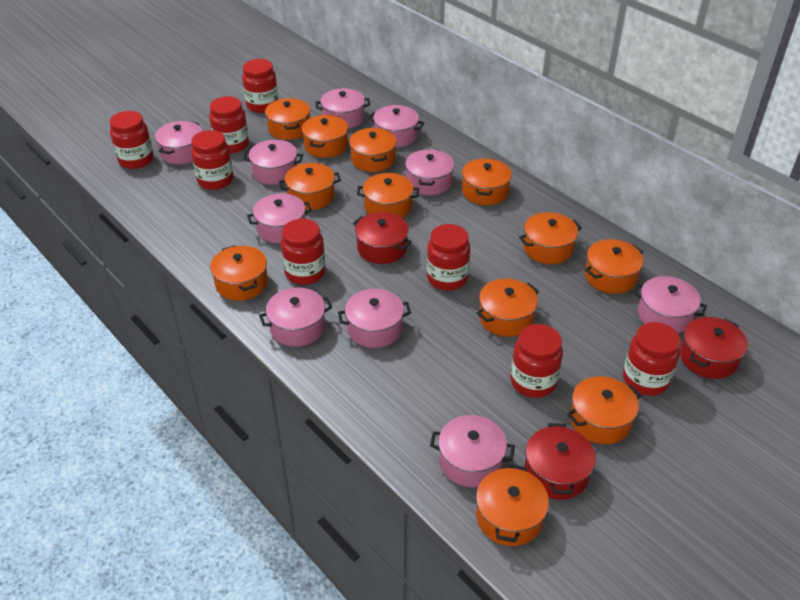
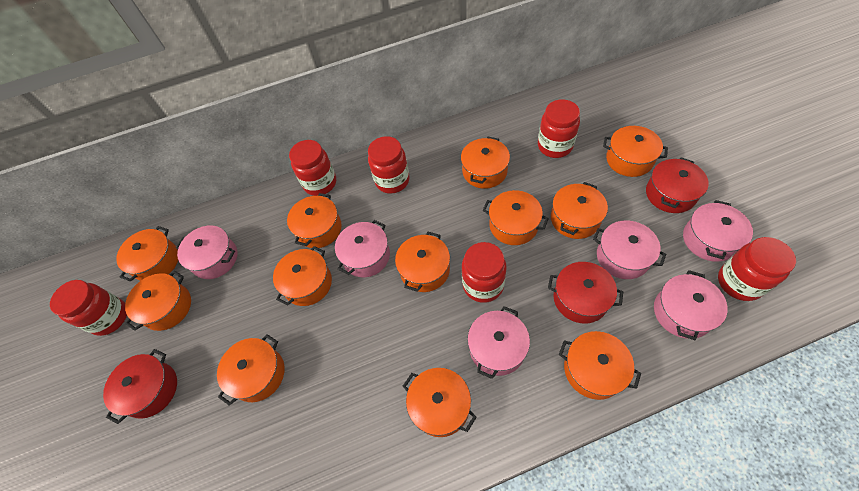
pink pot: 10 -> 6
red jar: 8 -> 6

